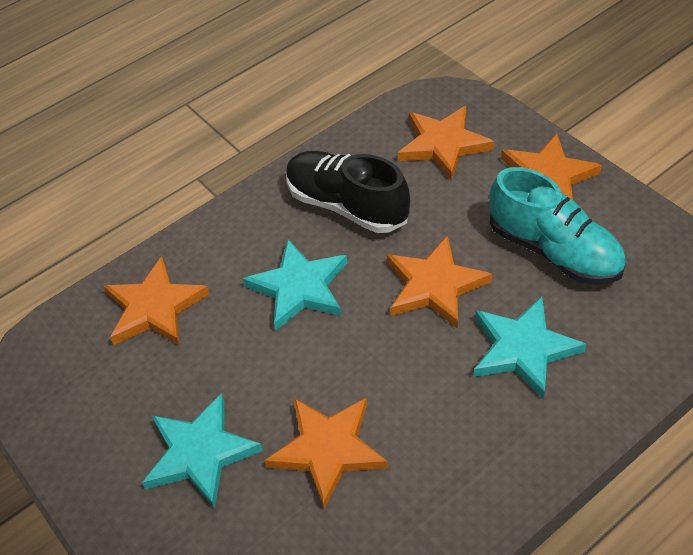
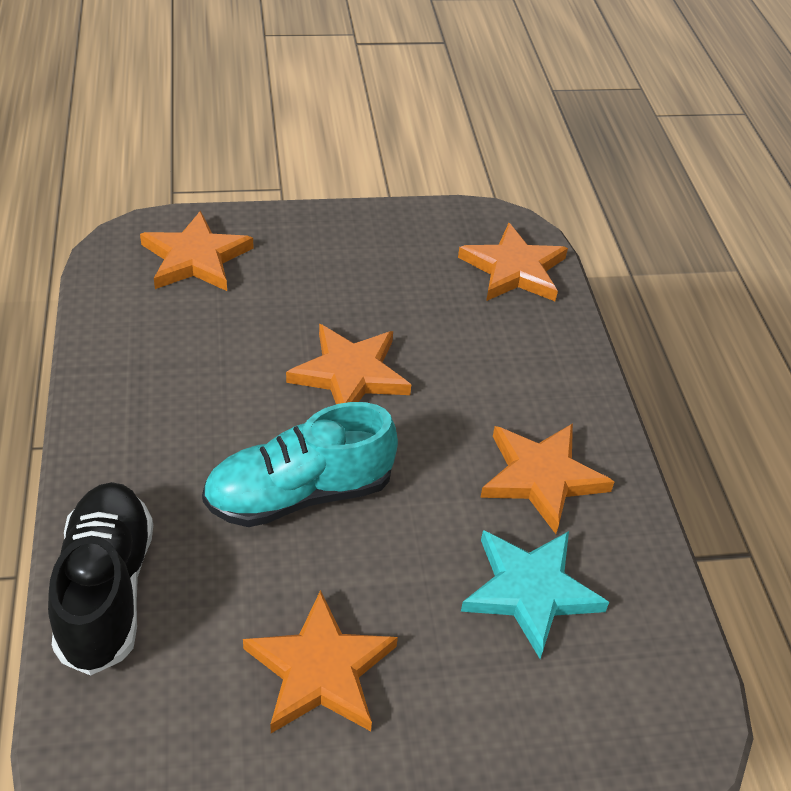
turquoise star: 3 -> 1

